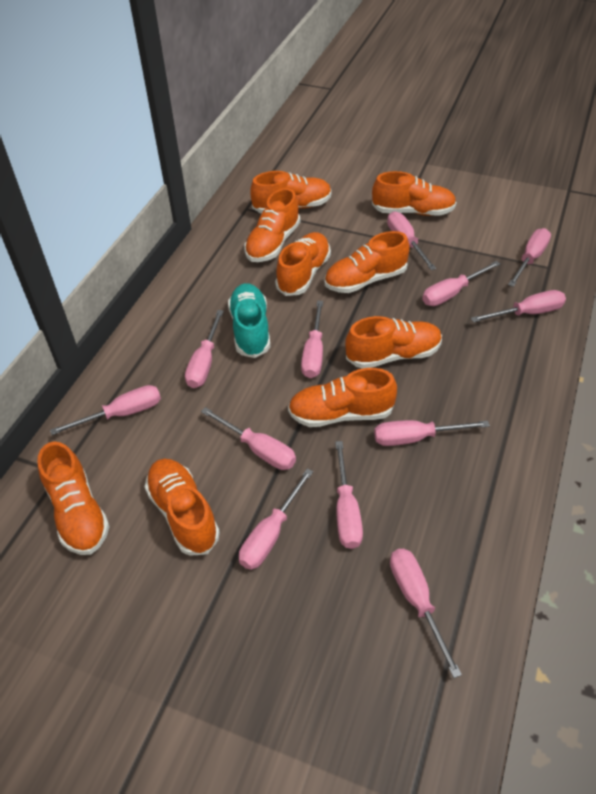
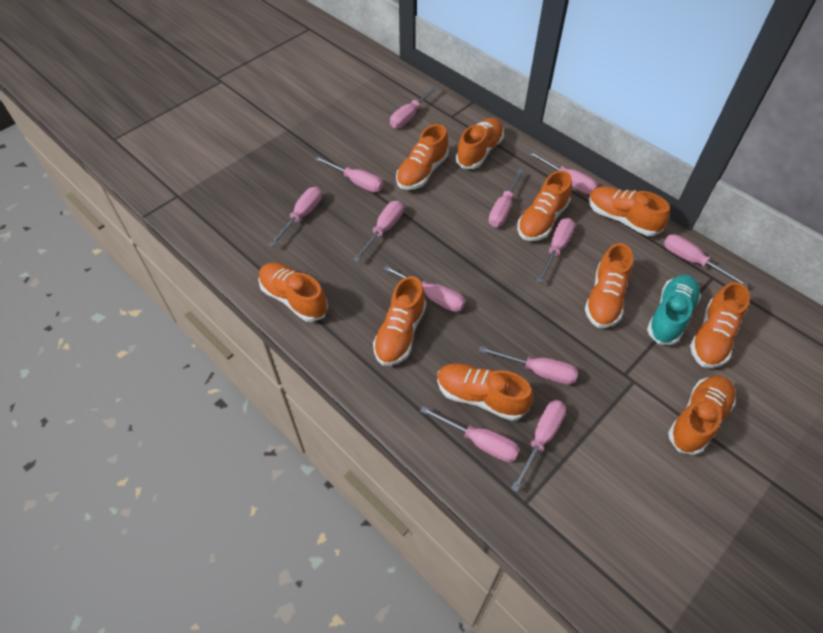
orange shoe: 9 -> 10

